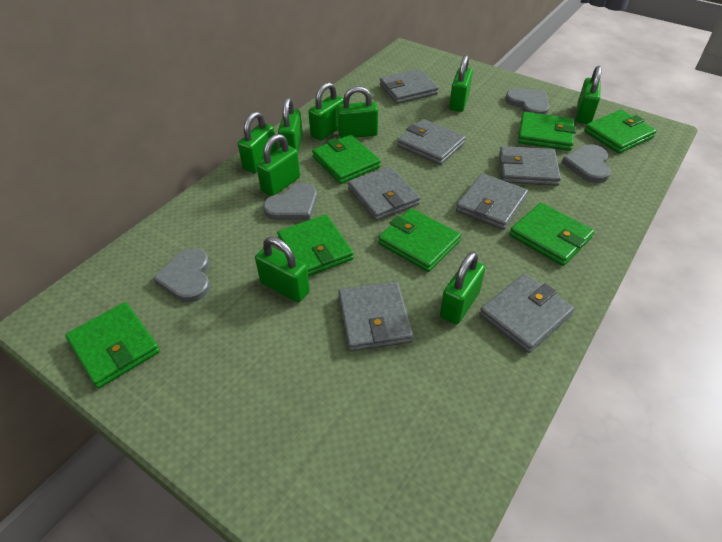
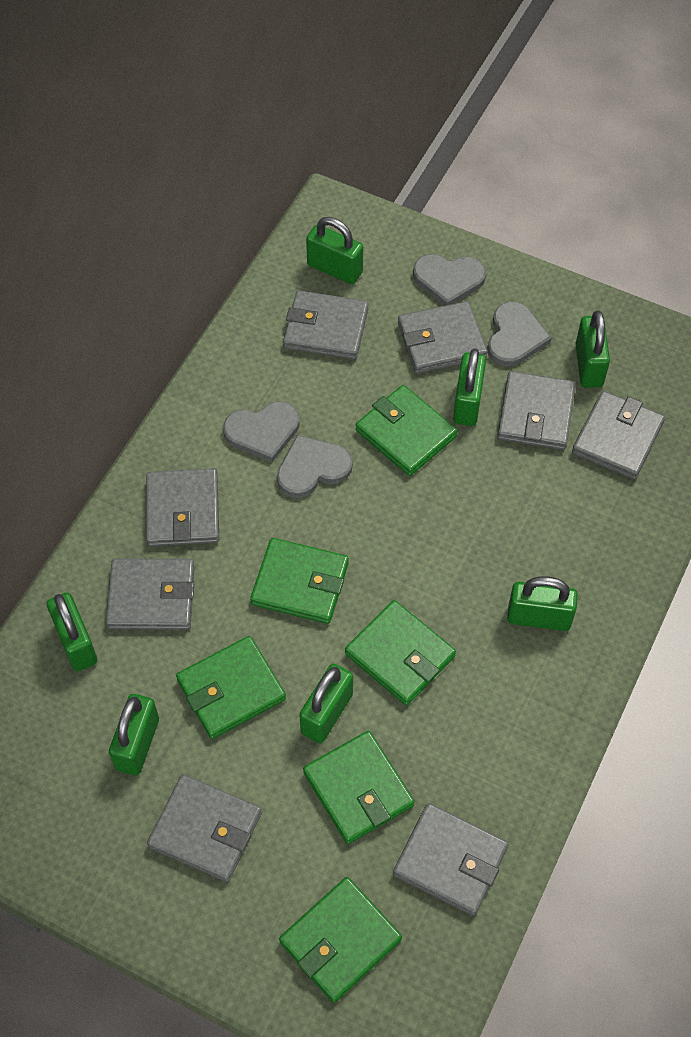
green padlock: 9 -> 7
green wallet: 7 -> 6
grey wallet: 7 -> 8

